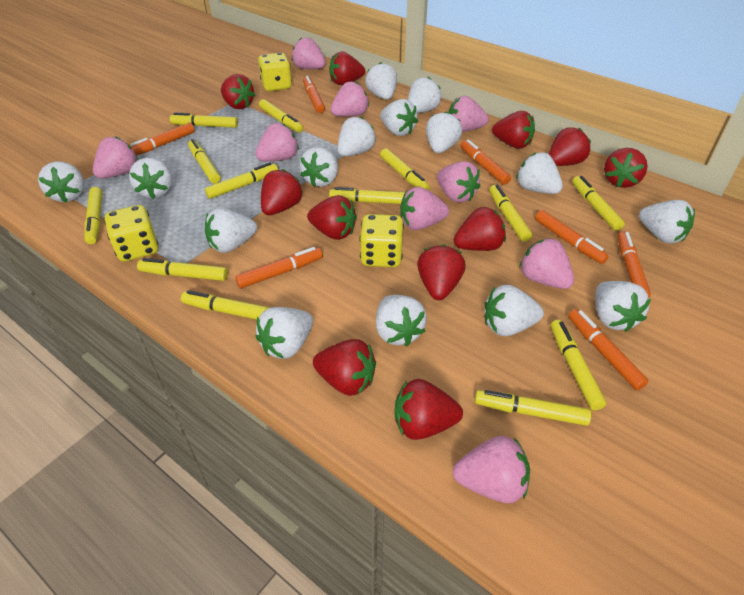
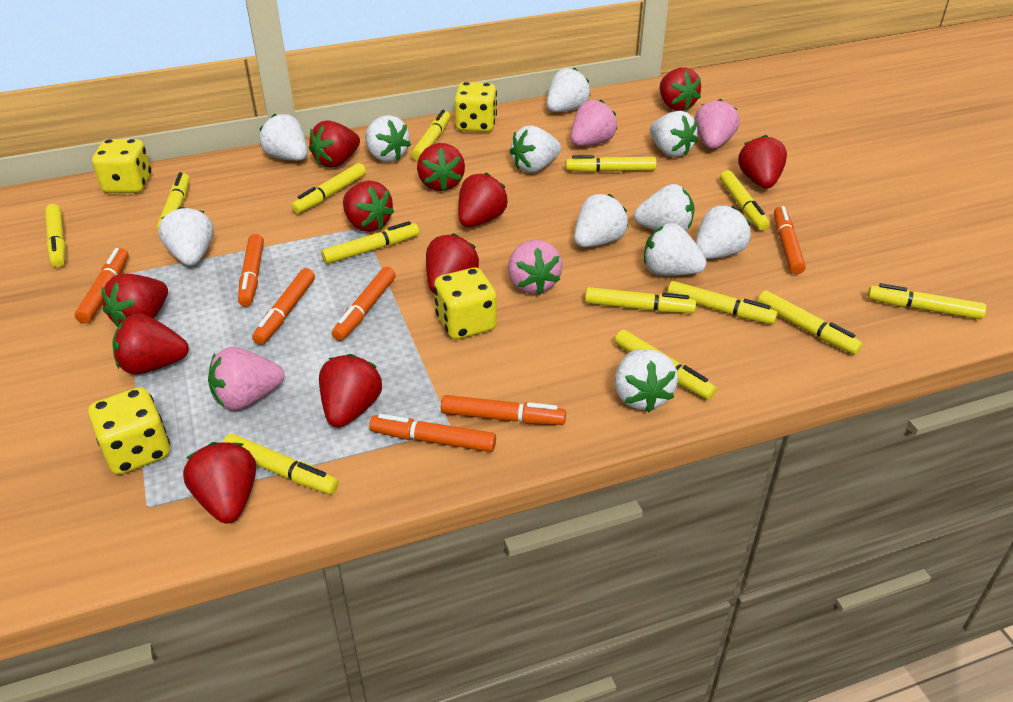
pink strawberry: 9 -> 4
white strawberry: 15 -> 11
yellow dice: 3 -> 4

